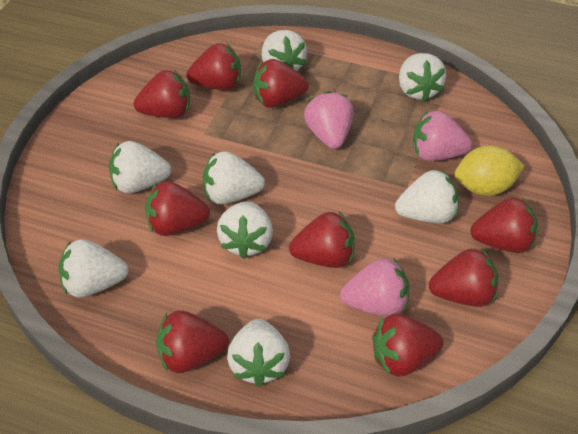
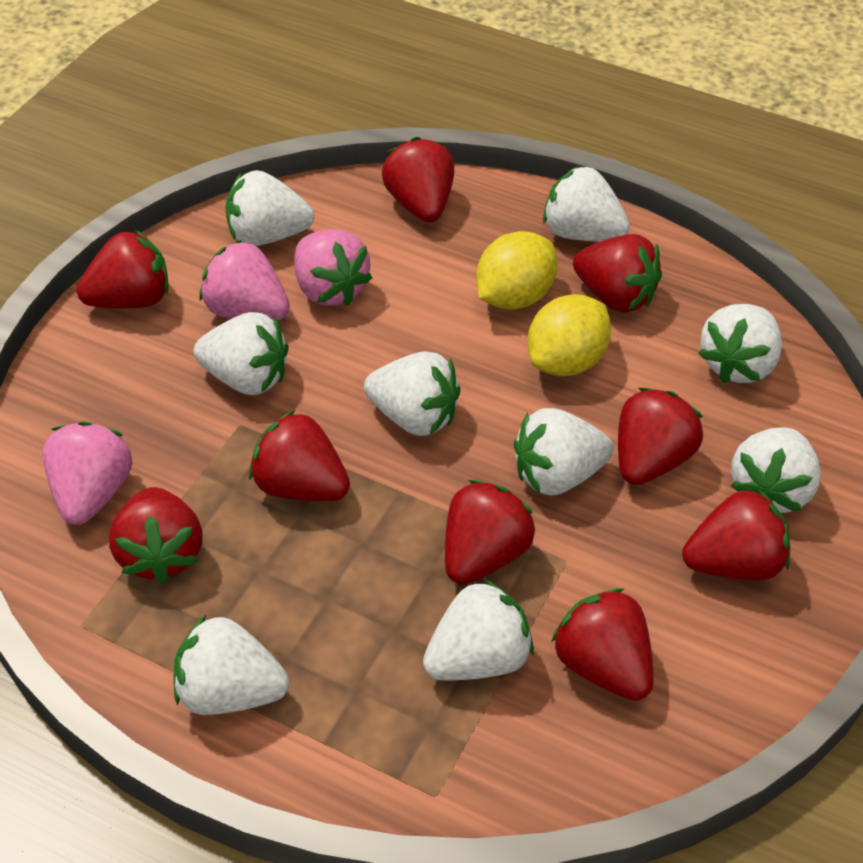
white strawberry: 8 -> 9
yellow lemon: 1 -> 2

